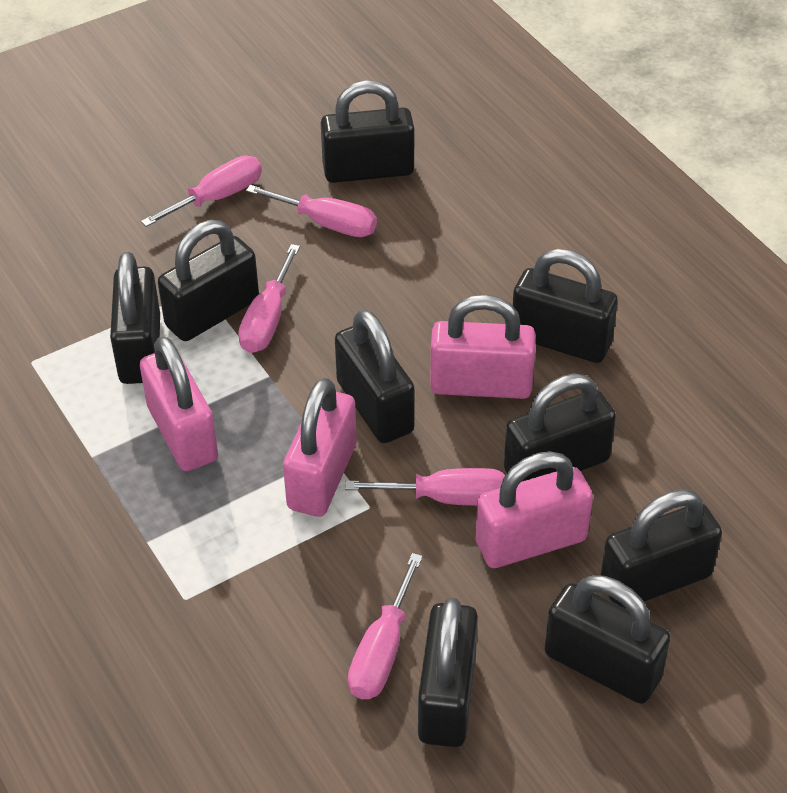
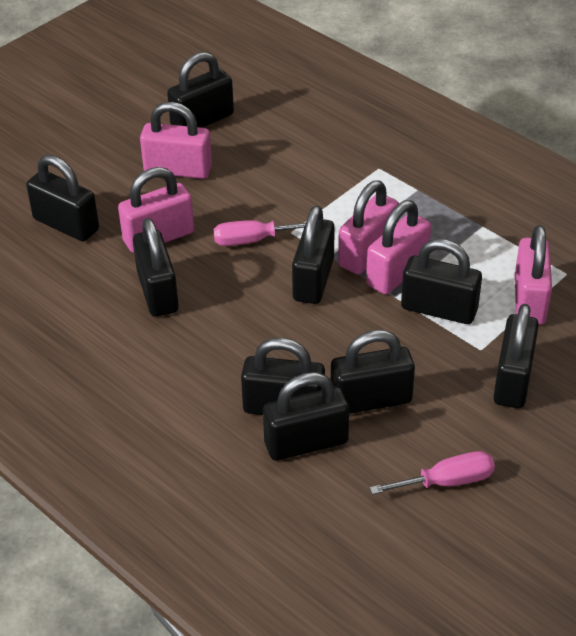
pink padlock: 4 -> 5
pink screwdriver: 5 -> 2

